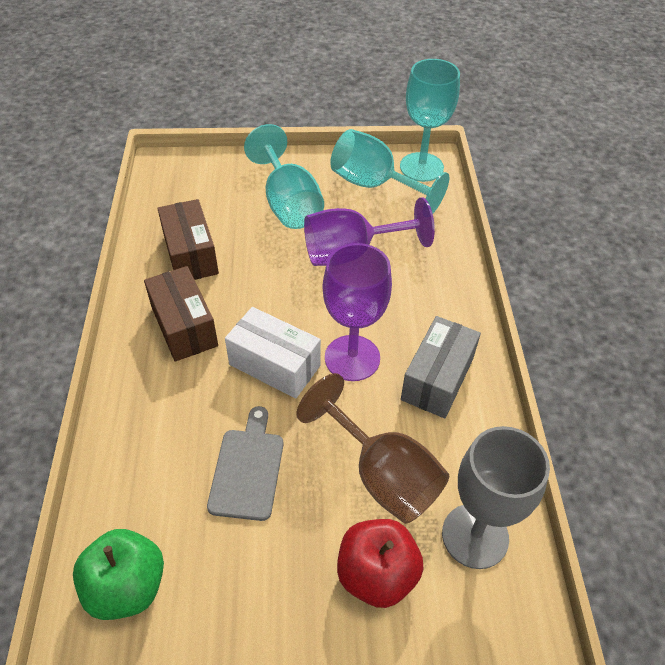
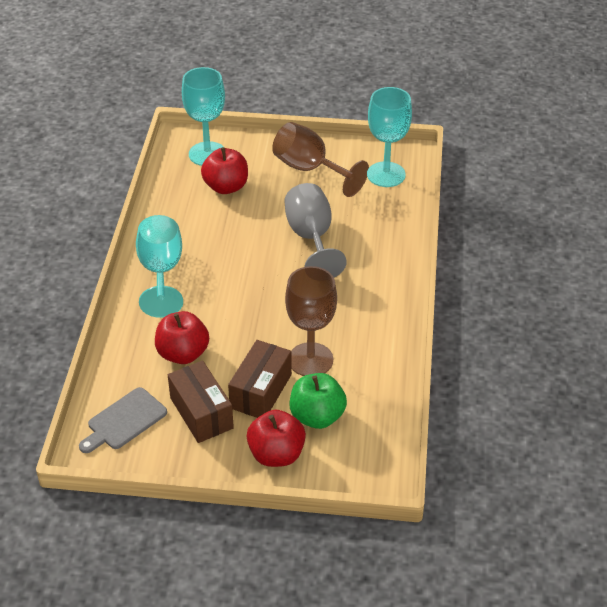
brown goblet: 1 -> 2
grey box: 1 -> 0
purple goblet: 2 -> 0
red apple: 1 -> 3
white box: 1 -> 0

